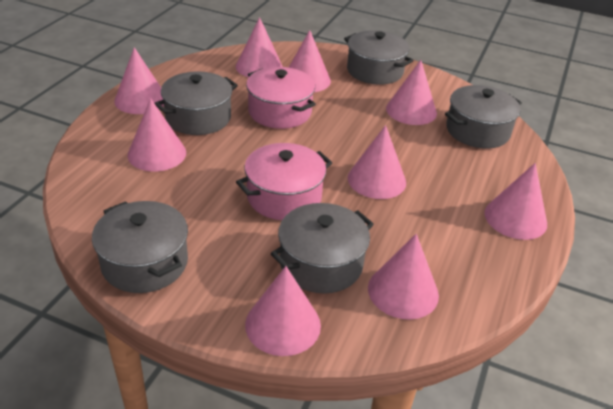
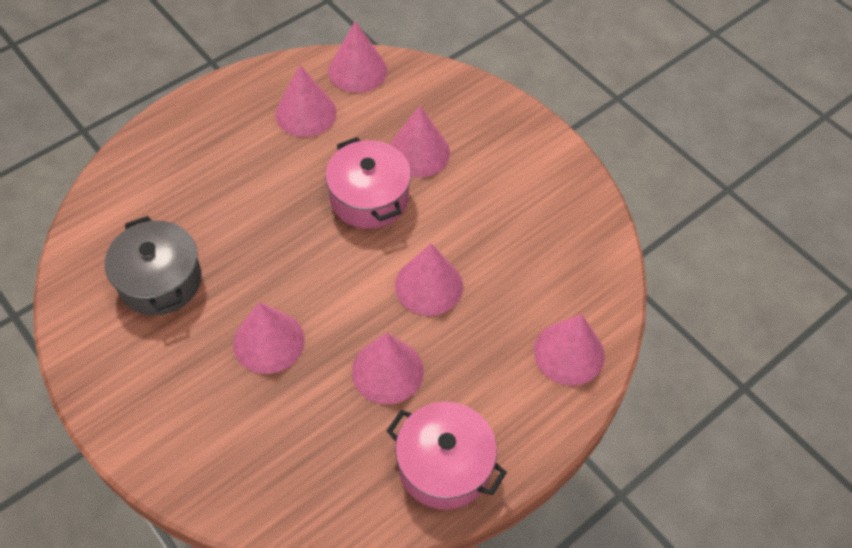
grey pot: 5 -> 1
pink cone: 9 -> 7

